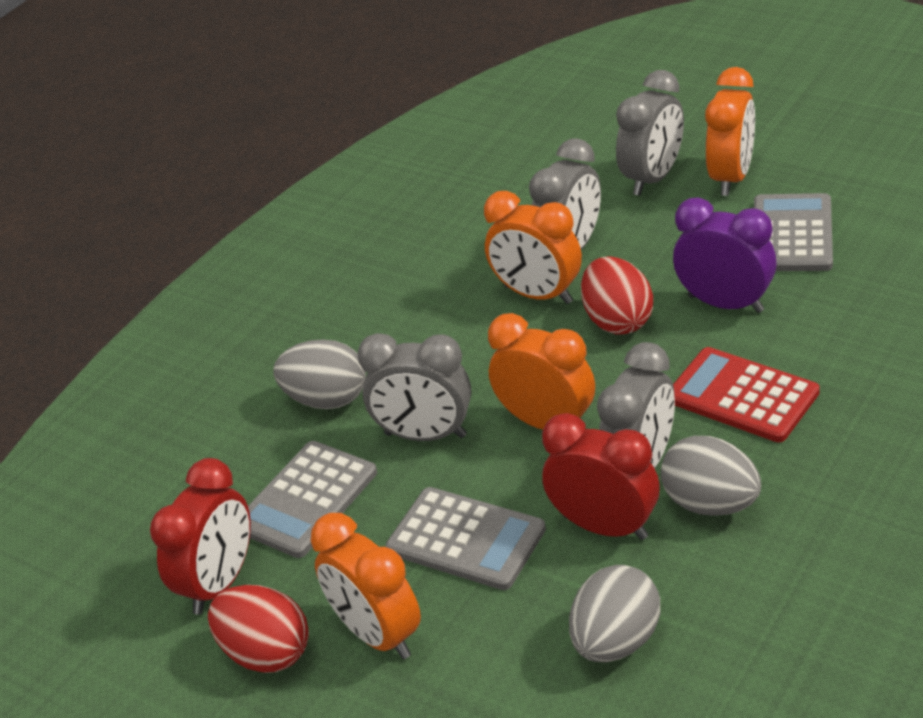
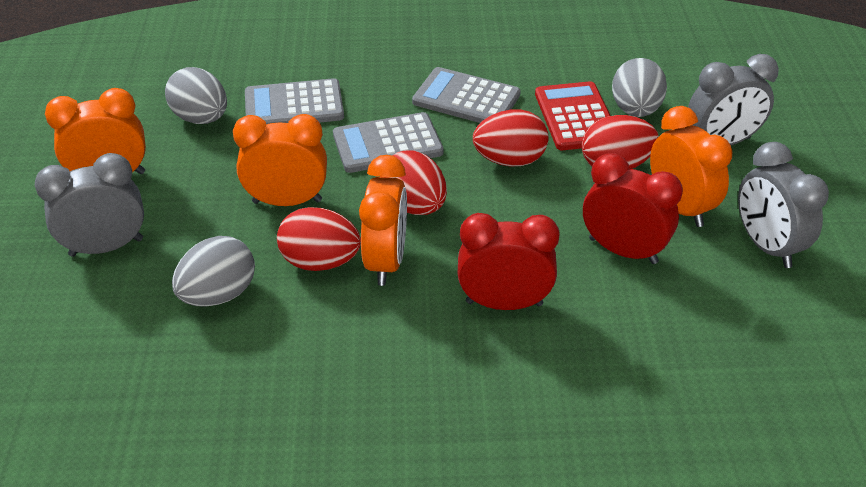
grey clock: 4 -> 3
purple clock: 1 -> 0
red egg: 2 -> 4

